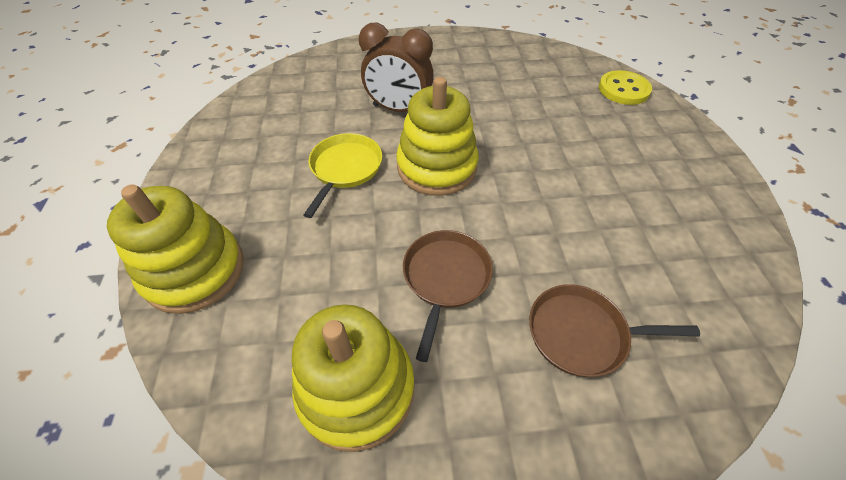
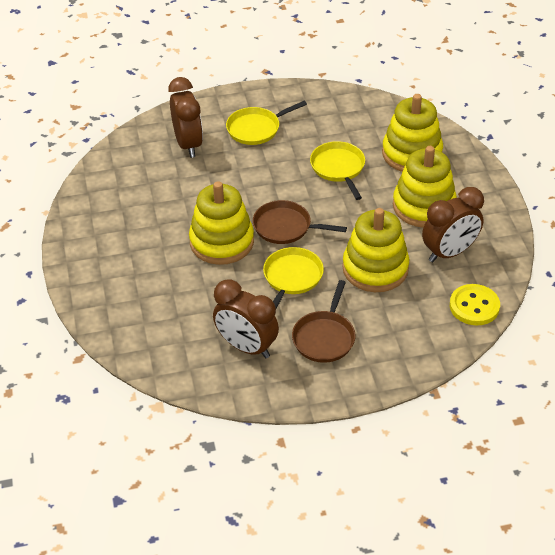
brown clock: 1 -> 3
yellow pan: 1 -> 3
yellow stacking toy: 3 -> 4

